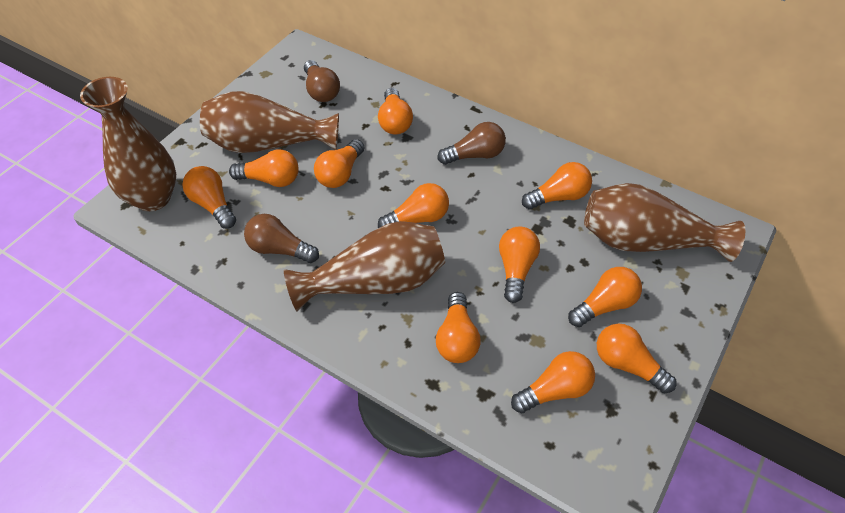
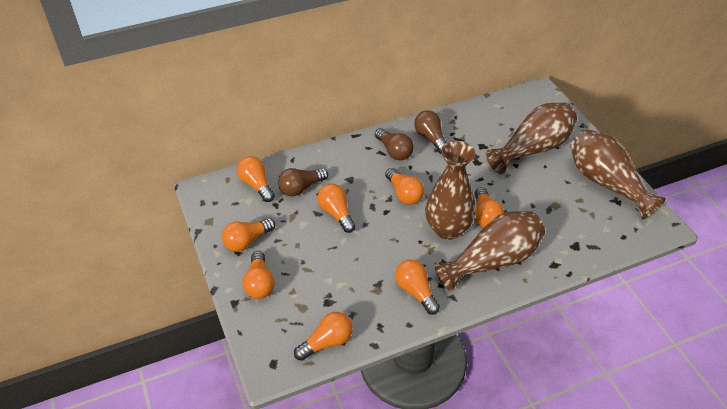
orange light bulb: 11 -> 8

